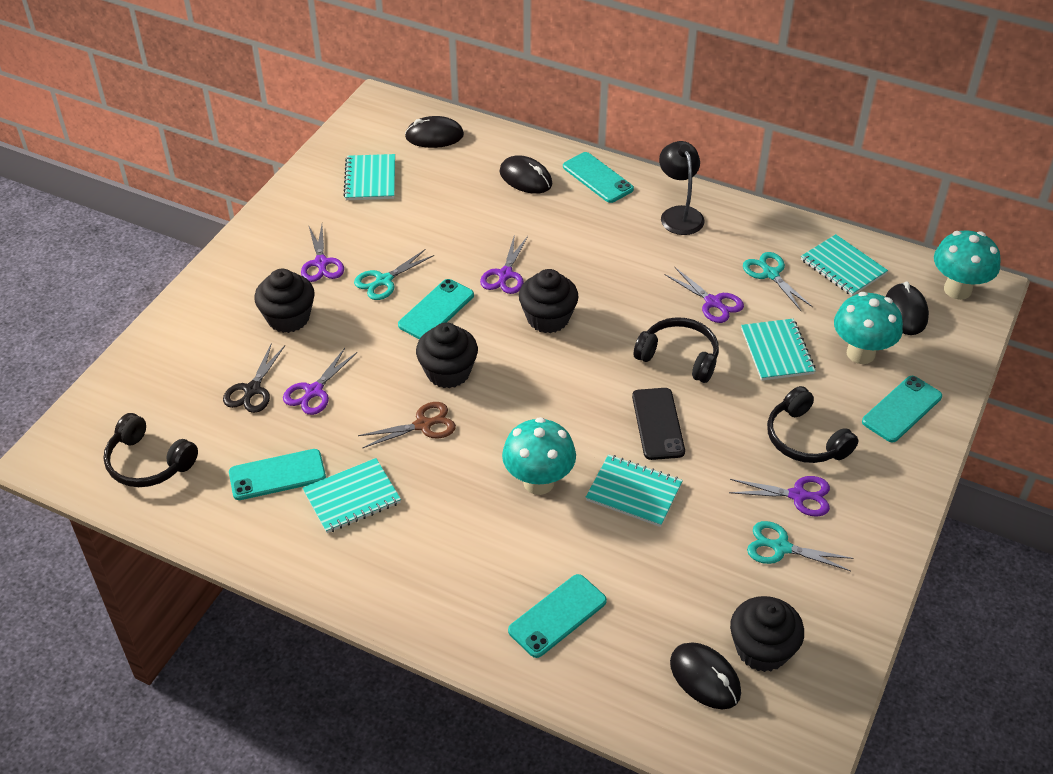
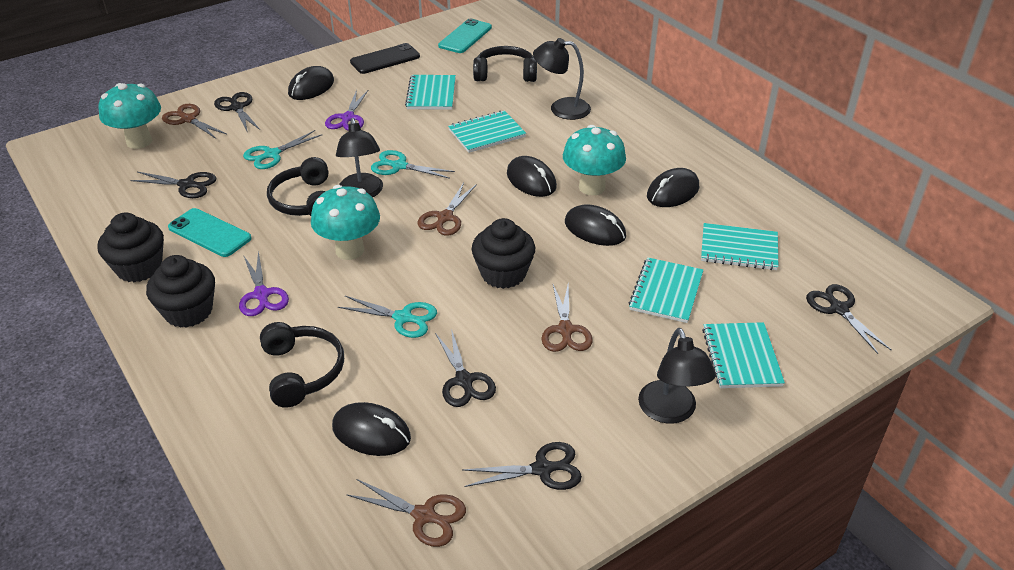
black cupcake: 4 -> 3
black lamp: 1 -> 3
black mouse: 4 -> 5
black scissors: 1 -> 5
brown scissors: 1 -> 4
purple scissors: 5 -> 2
turquoise phone: 5 -> 2

